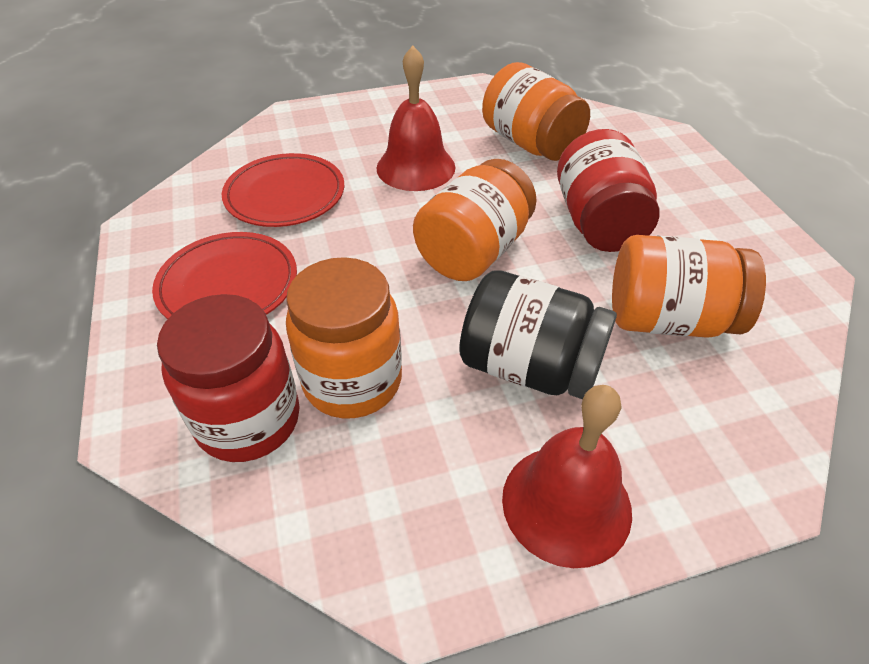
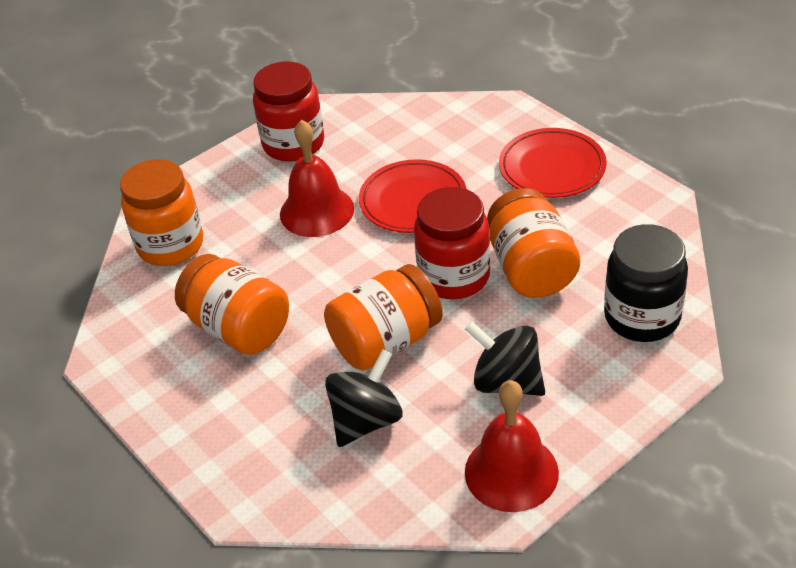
black spinning top: 0 -> 2

